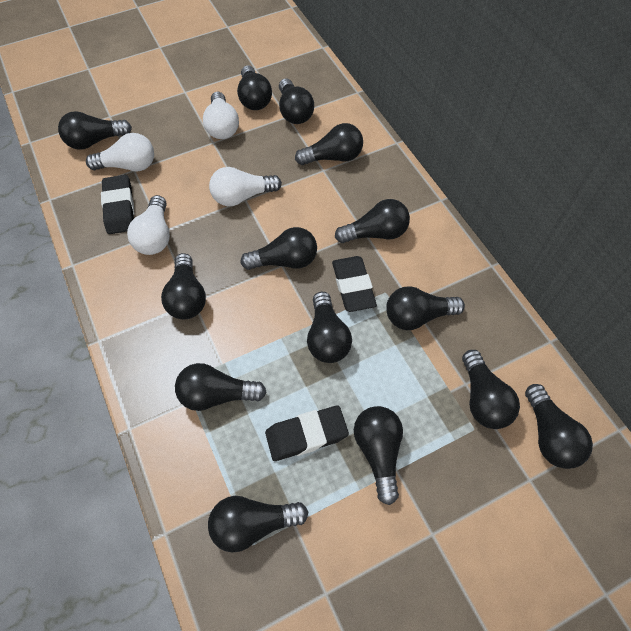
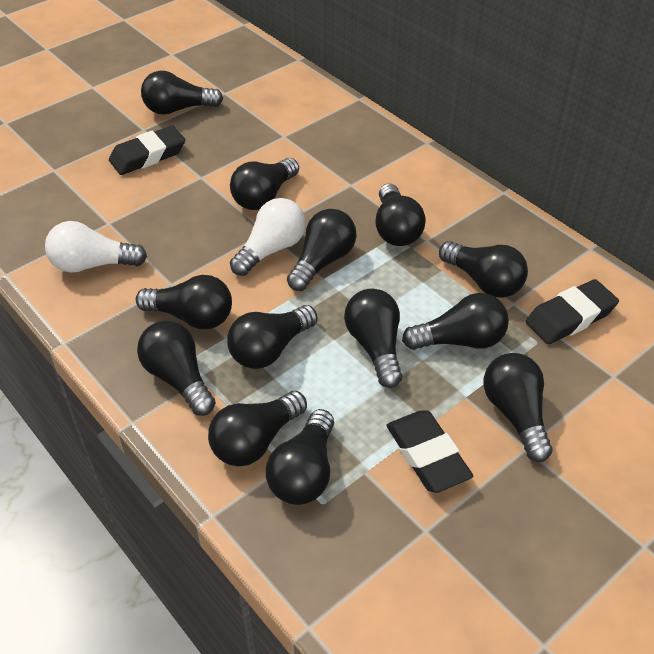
black light bulb: 14 -> 13
white light bulb: 4 -> 2

